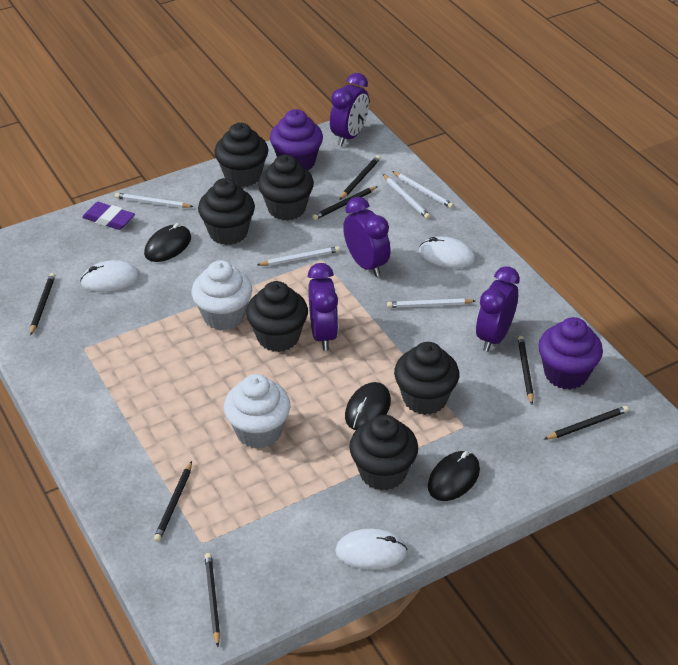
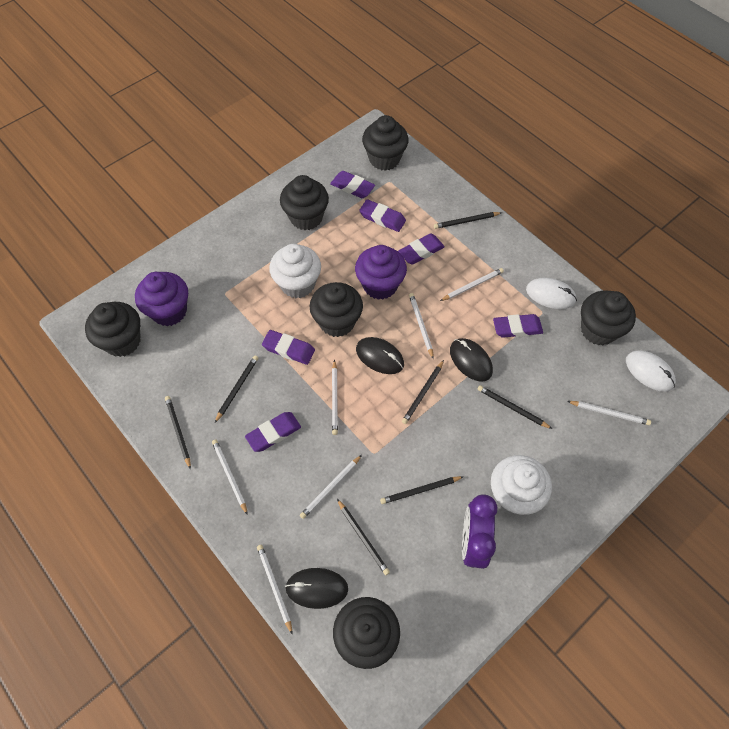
purple clock: 4 -> 1
purple eraser: 1 -> 6
white mouse: 3 -> 2
white pencil: 5 -> 7

